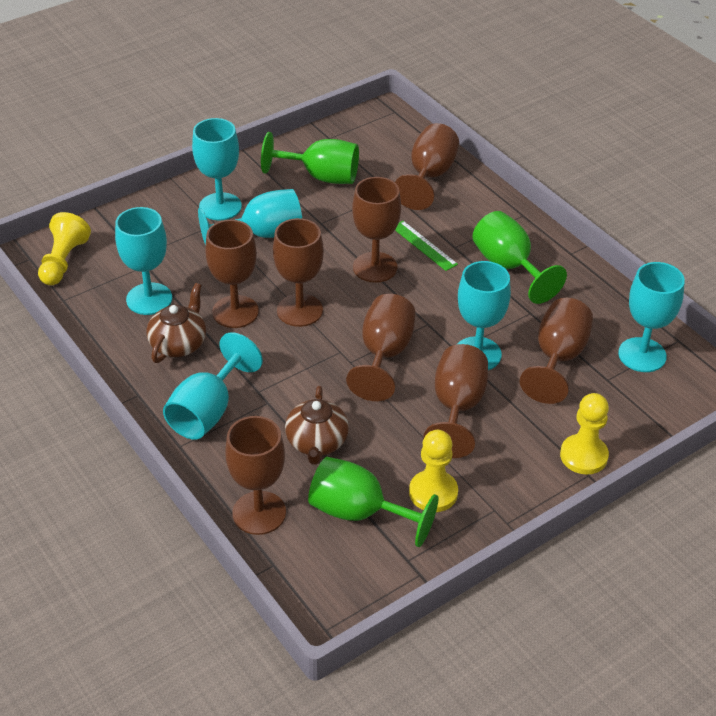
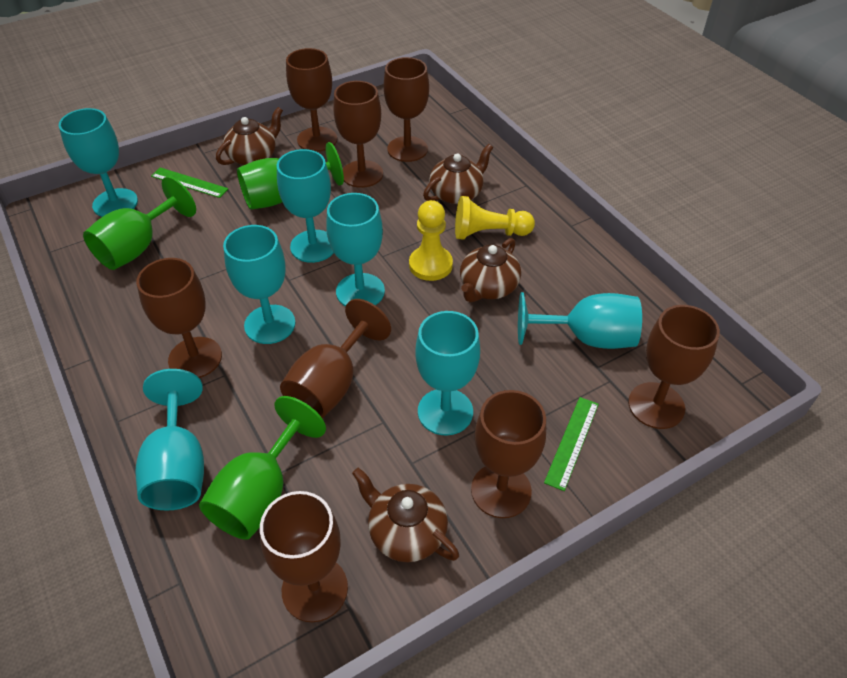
brown teapot: 2 -> 4
green ruler: 1 -> 2
turquoise goblet: 6 -> 7
yellow pawn: 3 -> 2

